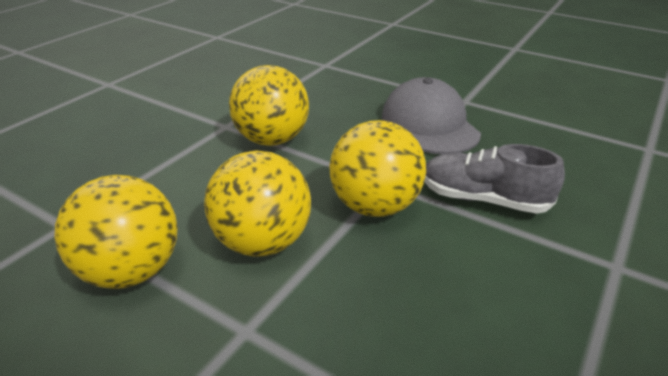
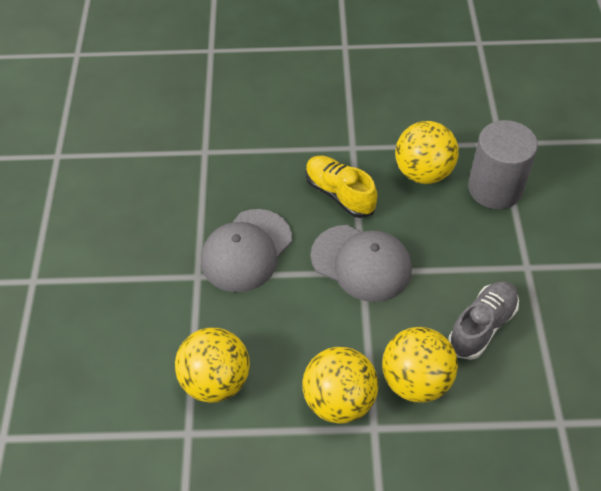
grey cap: 1 -> 2
grey cylinder: 0 -> 1
yellow shoe: 0 -> 1

